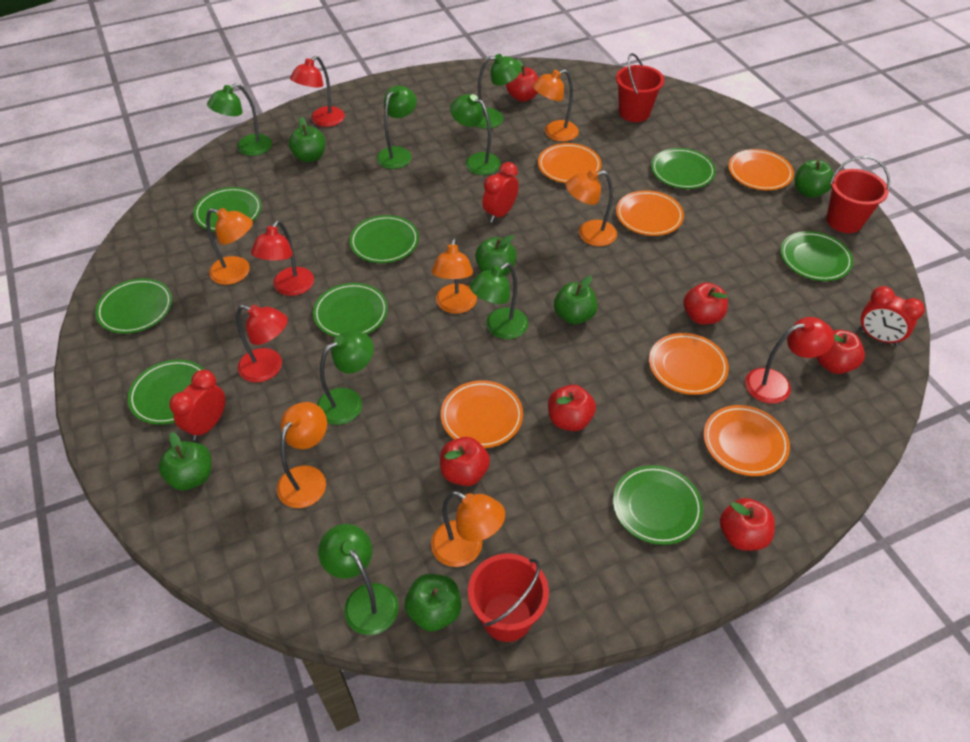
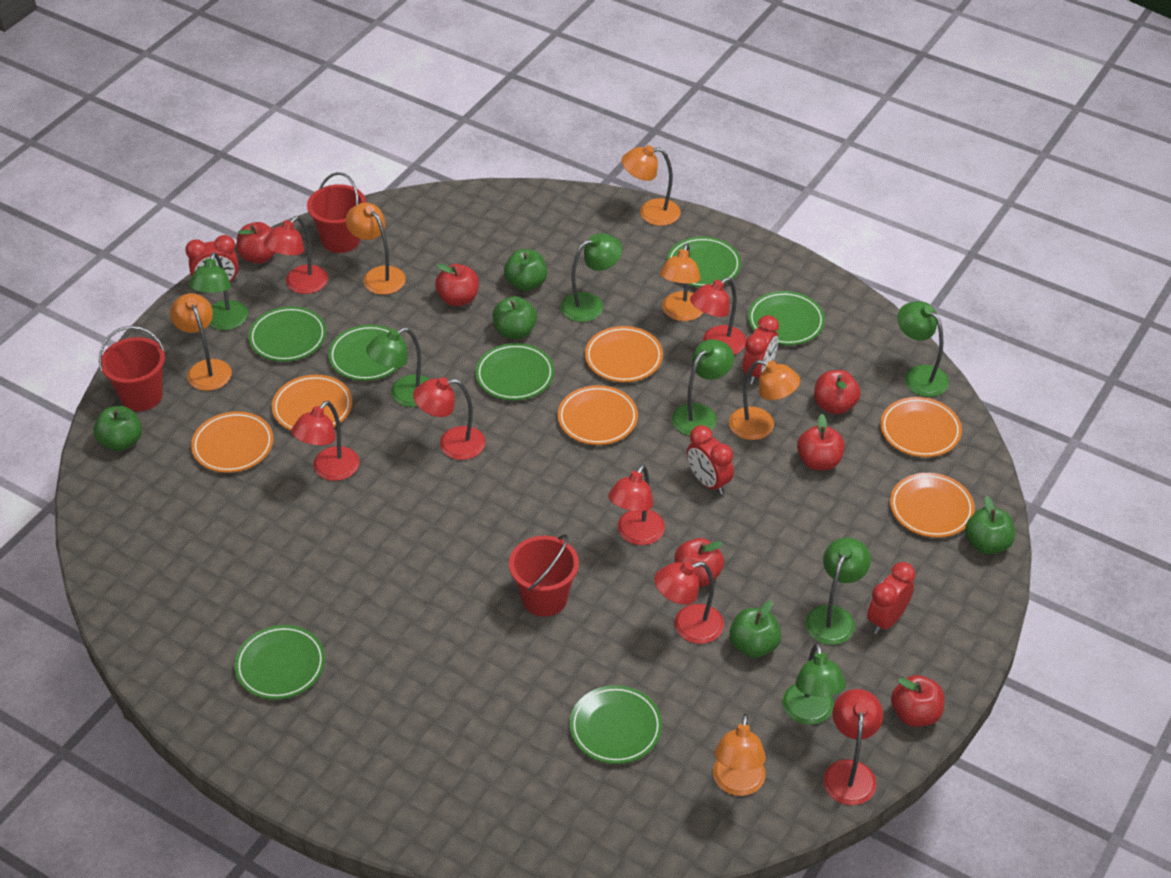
green apple: 6 -> 5
green plate: 8 -> 7
red clock: 3 -> 4
red lamp: 4 -> 7

